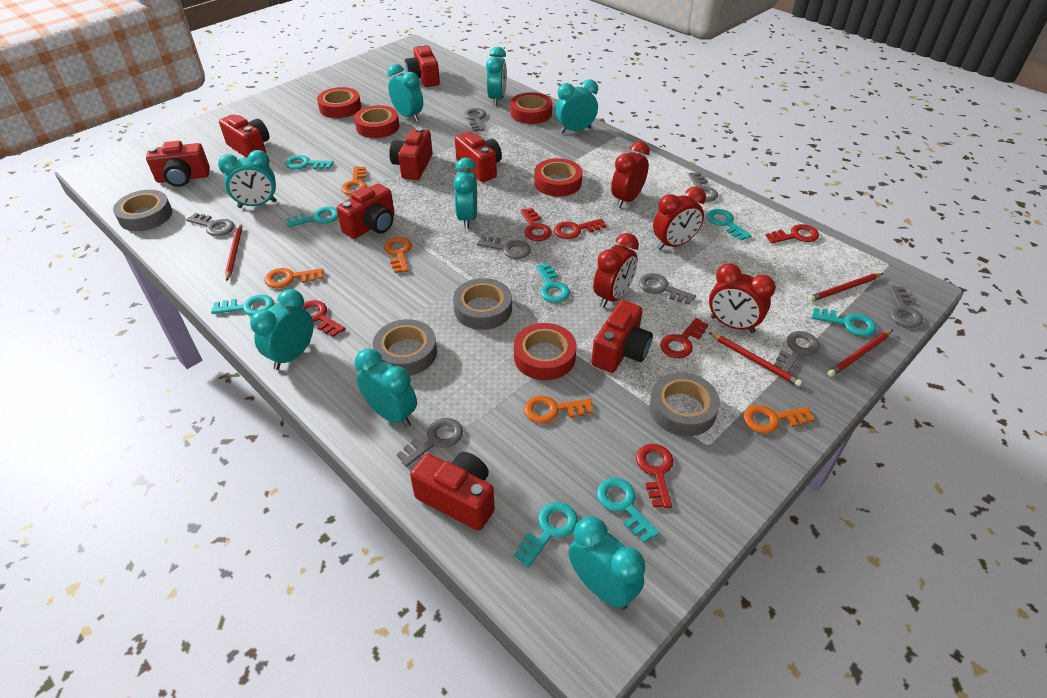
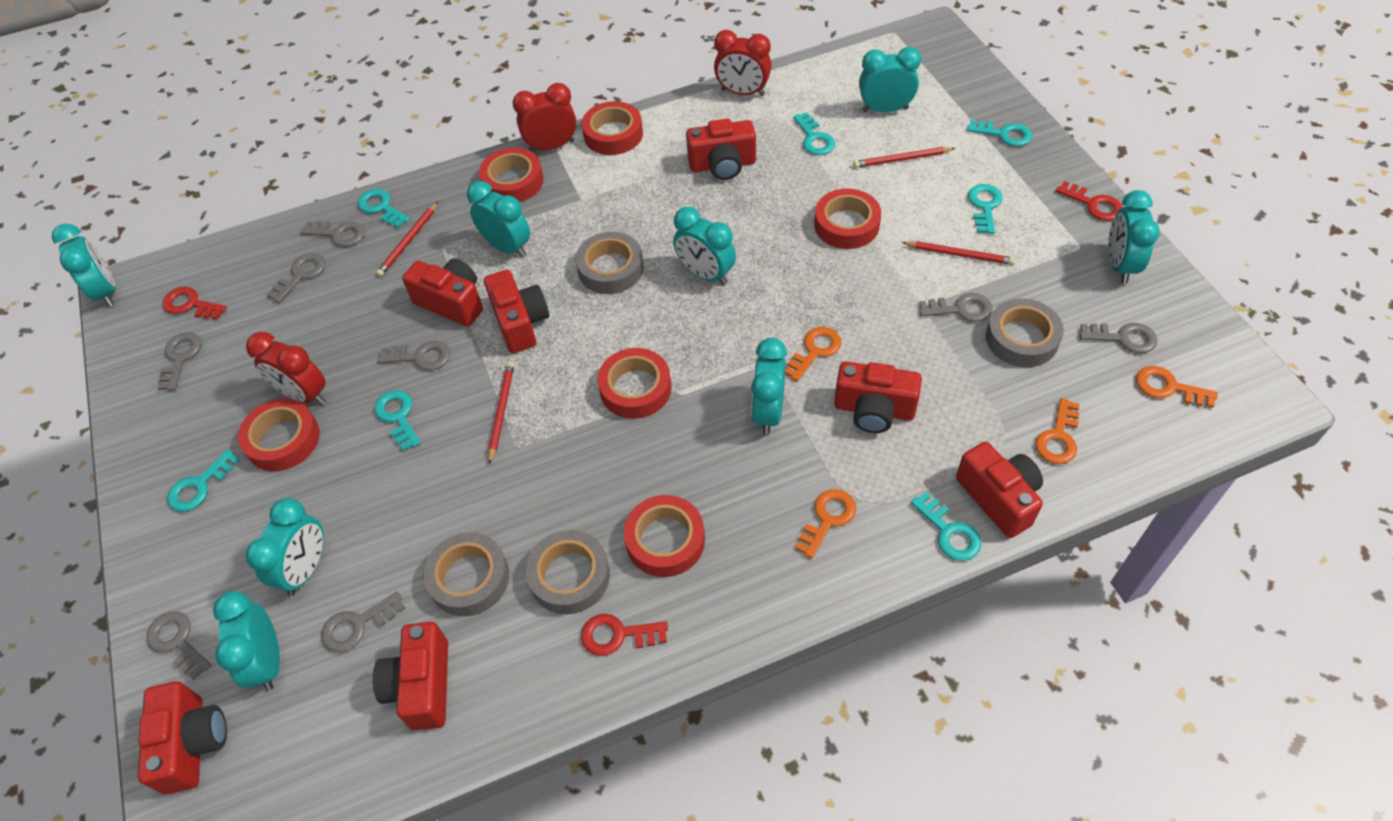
orange key: 5 -> 4
red camera: 8 -> 7
red clock: 4 -> 3
red key: 6 -> 3
red tape: 5 -> 6
turquoise key: 8 -> 7

